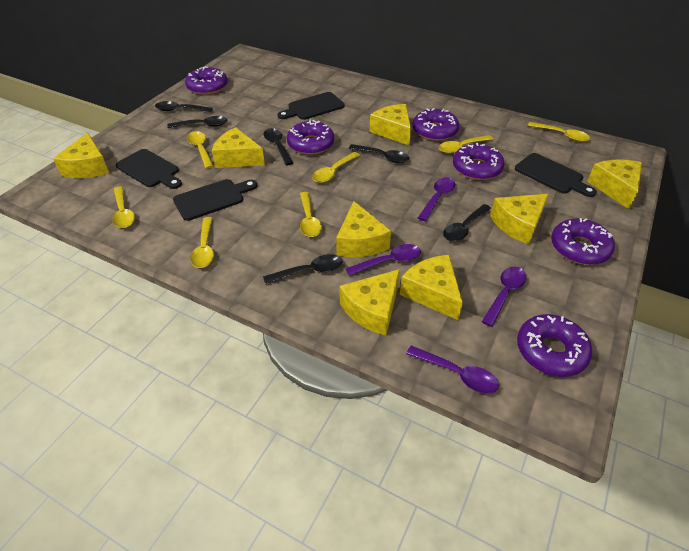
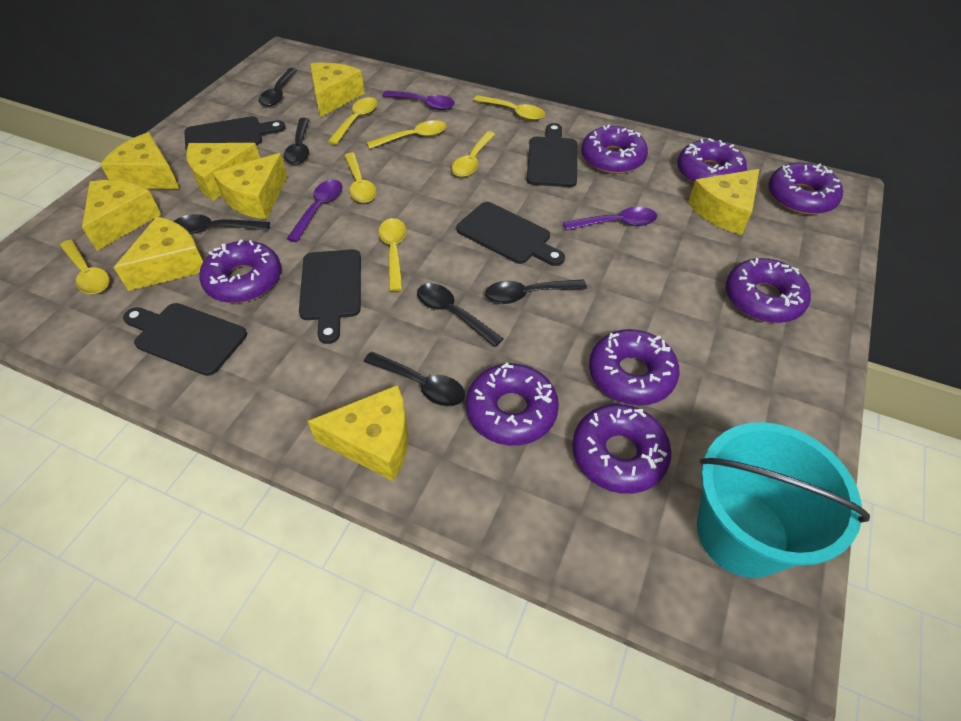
black cutting board: 4 -> 5
purple donut: 6 -> 8
purple spoon: 4 -> 3
turquoise bucket: 0 -> 1

